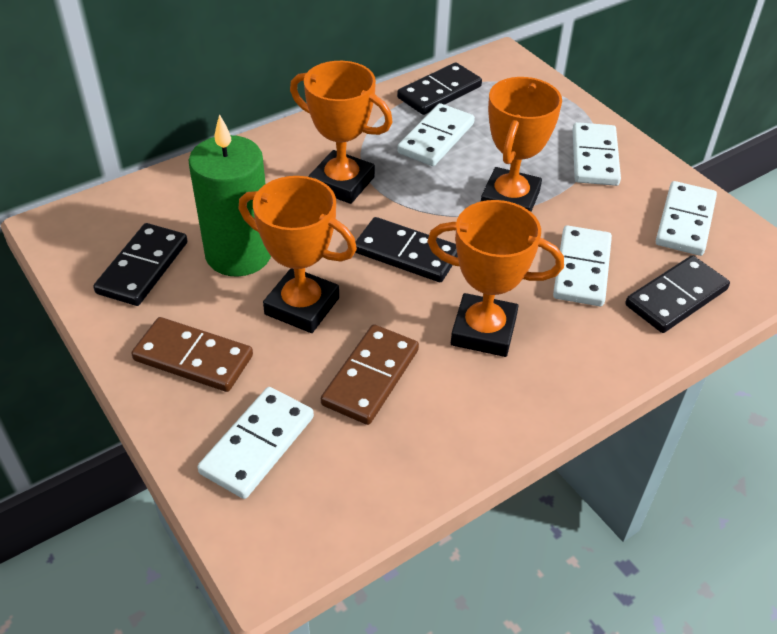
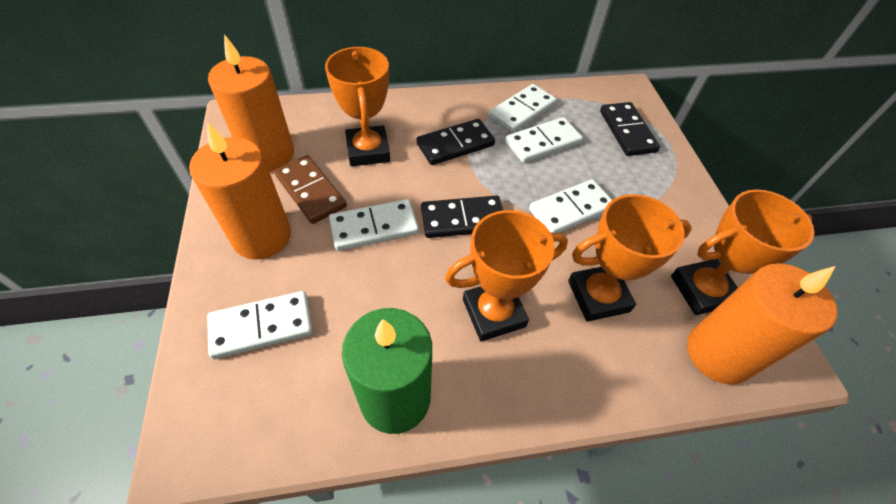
black domino: 4 -> 3
brown domino: 2 -> 1
orange candle: 0 -> 3

